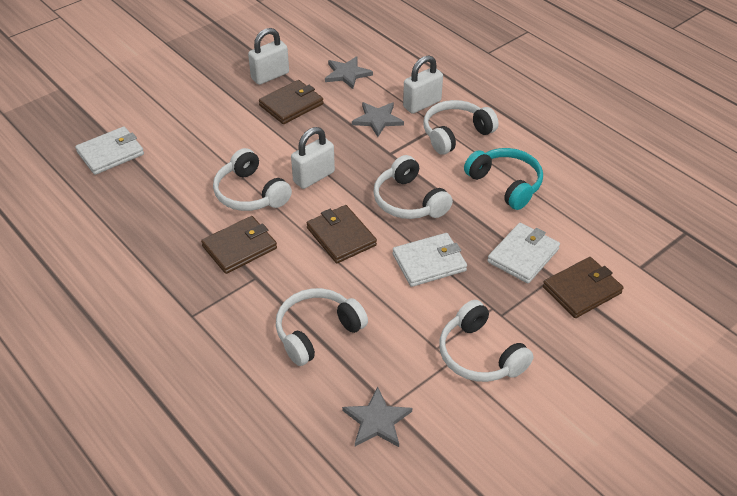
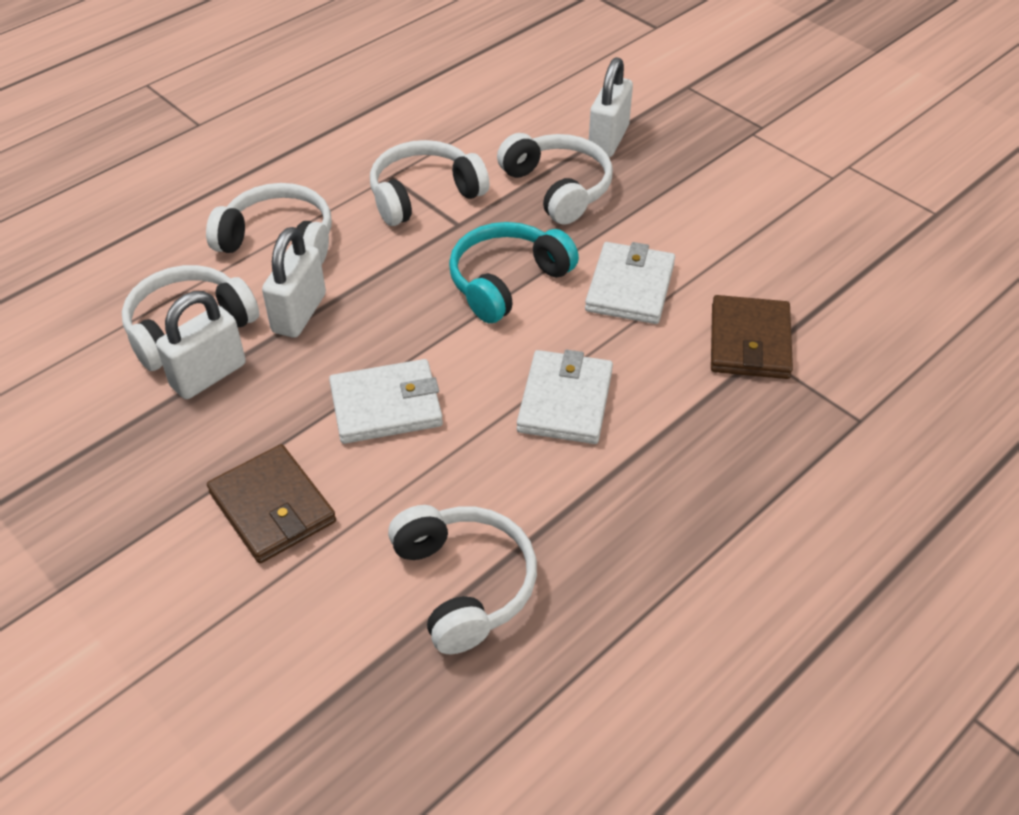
brown wallet: 4 -> 2
grey star: 3 -> 0

